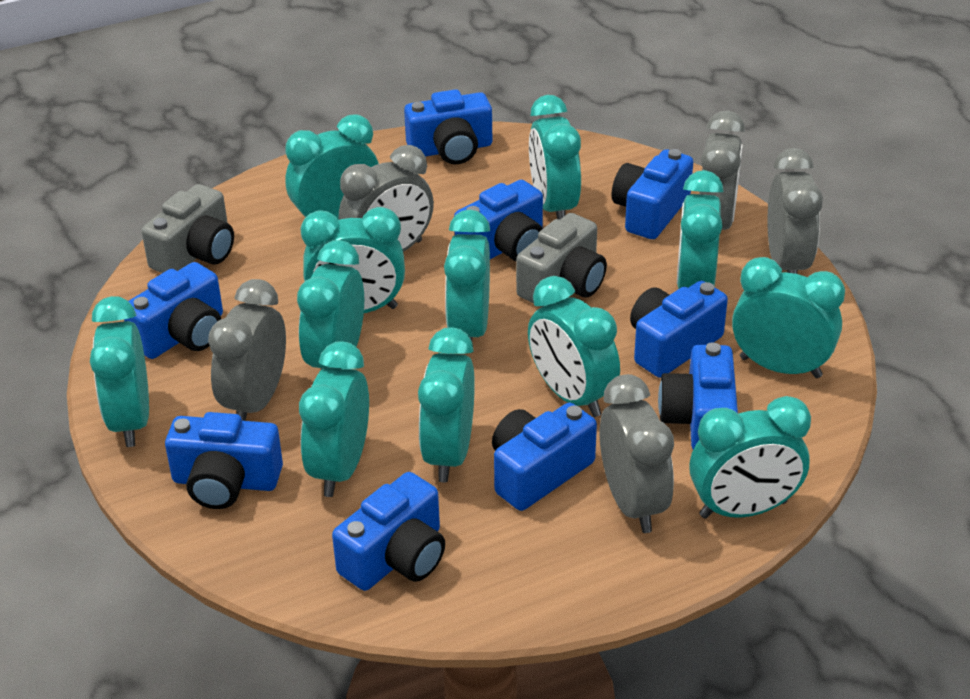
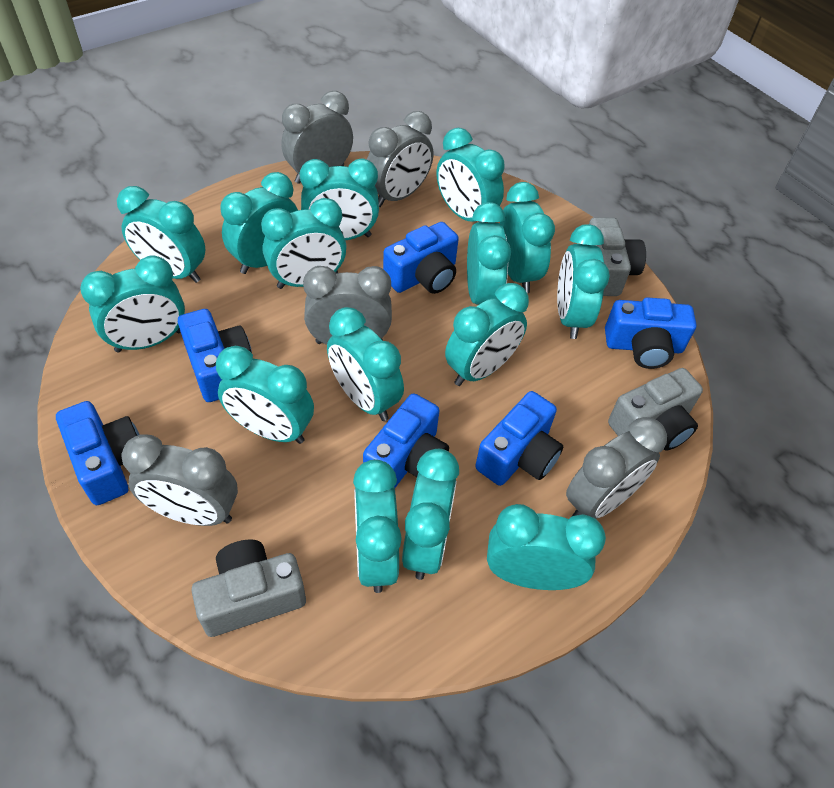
blue camera: 9 -> 6
grey camera: 2 -> 3
turquoise clock: 12 -> 15

